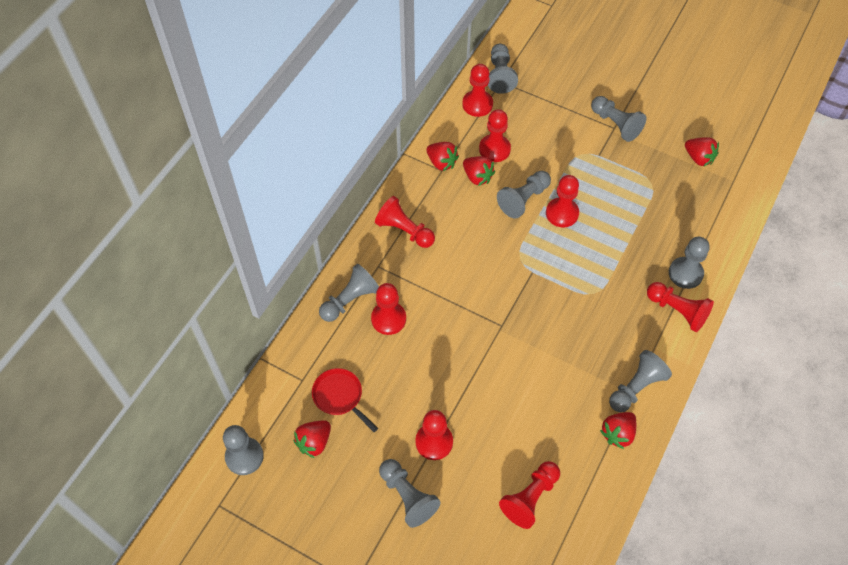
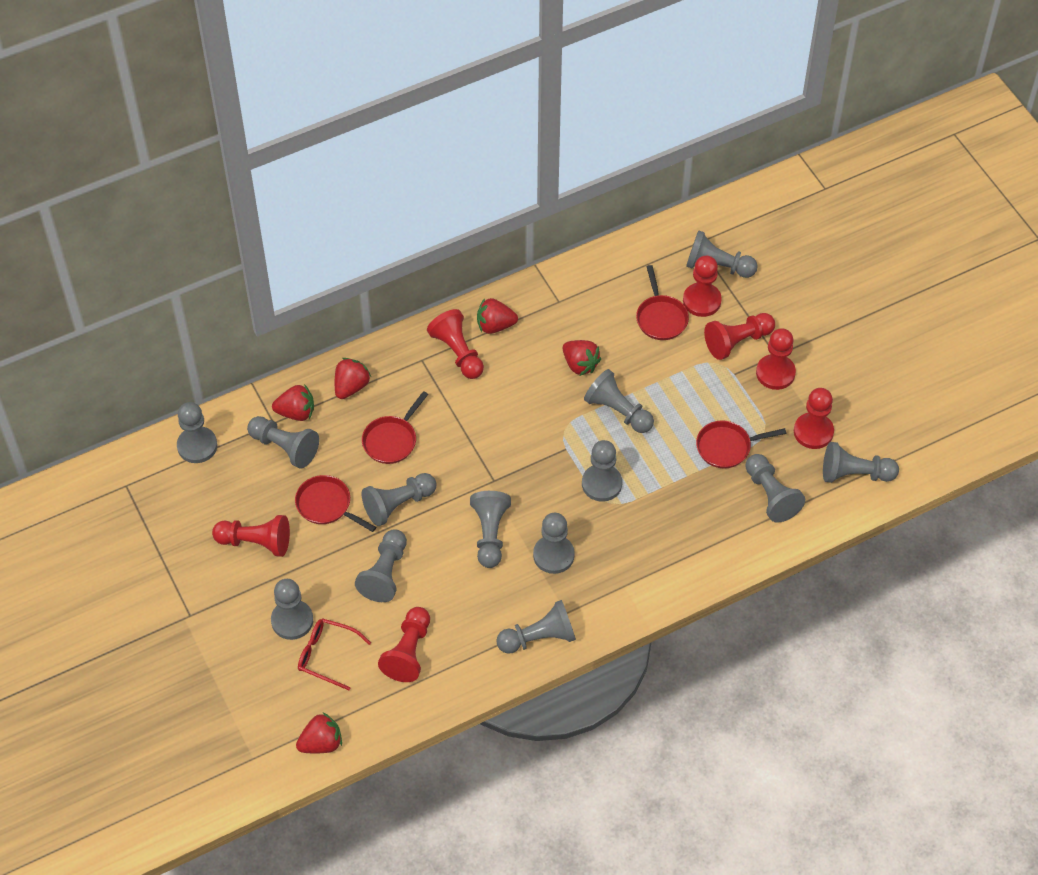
grey pawn: 8 -> 13
red glasses: 0 -> 1
red pan: 1 -> 4
red pawn: 8 -> 7

